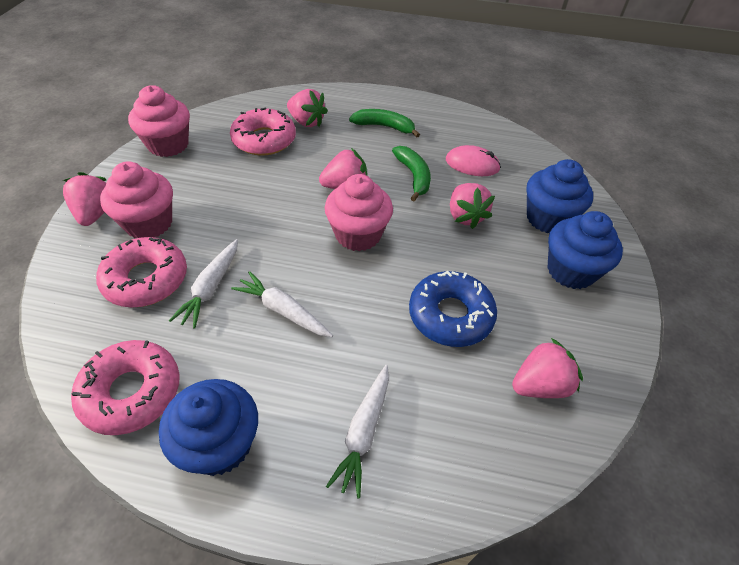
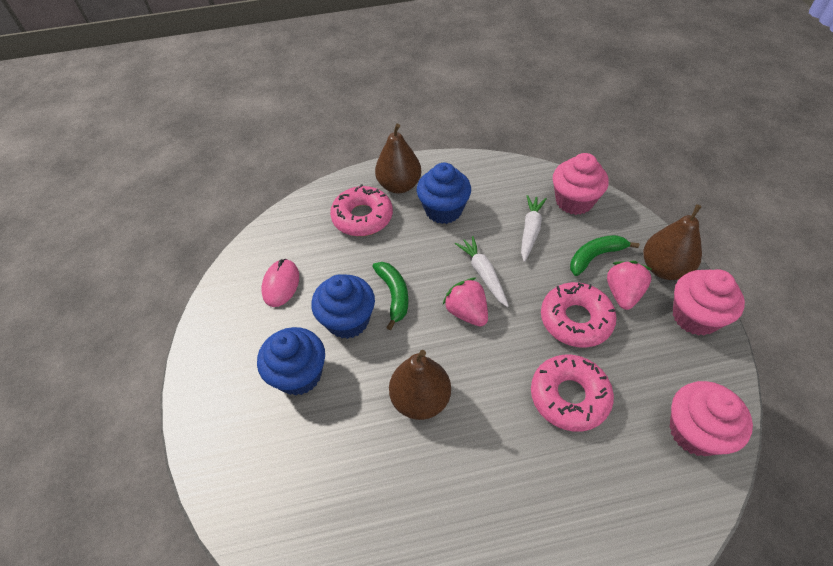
blue donut: 1 -> 0
brown pear: 0 -> 3
pink strawberry: 5 -> 2
white carrot: 3 -> 2

